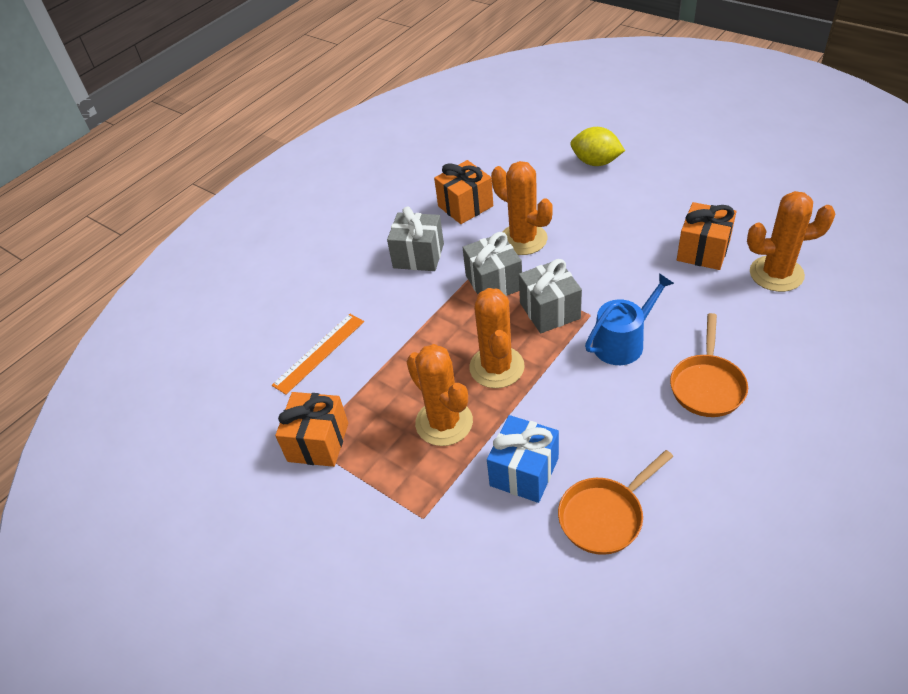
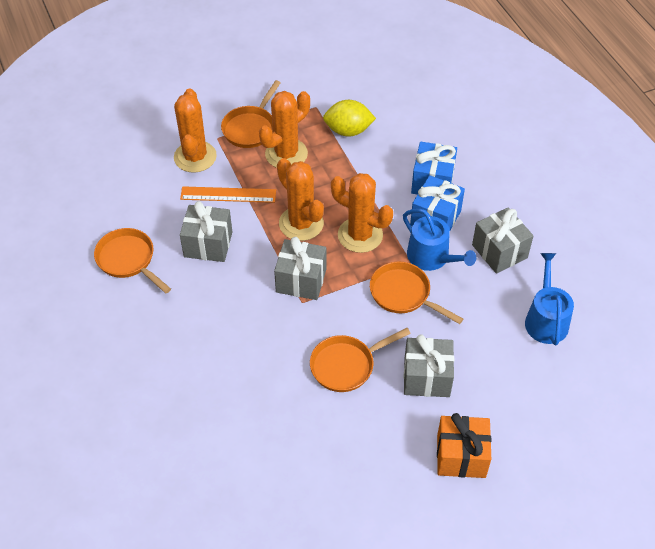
blue gift: 1 -> 2
blue watering can: 1 -> 2
grey gift: 3 -> 4
orange gift: 3 -> 1
orange pan: 2 -> 4

